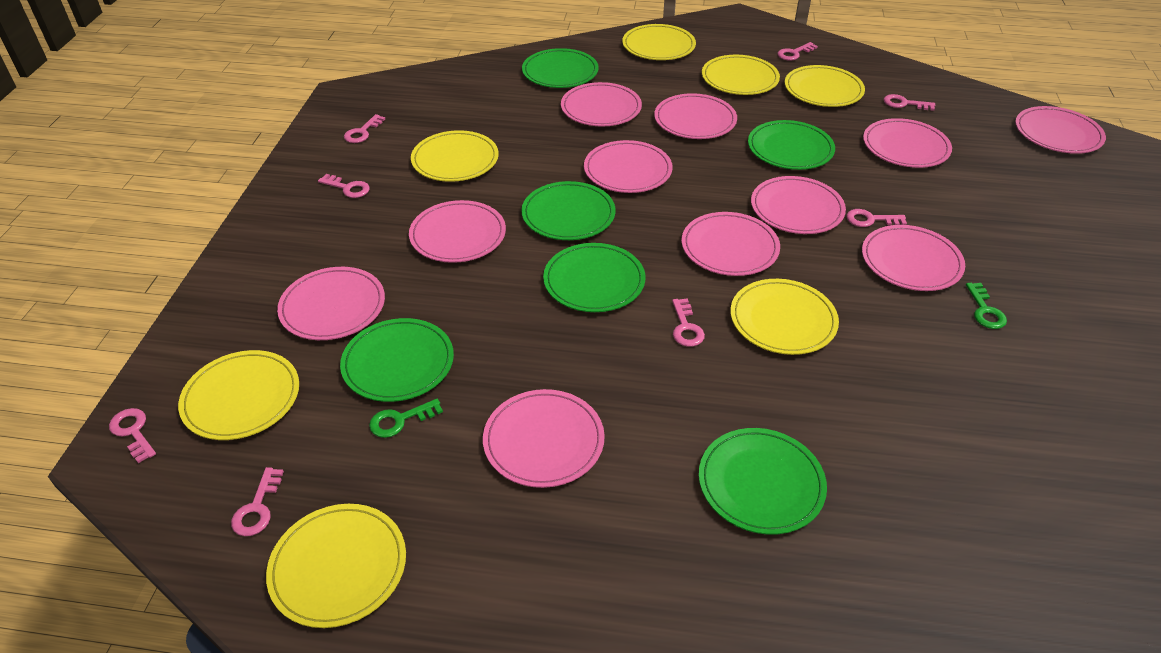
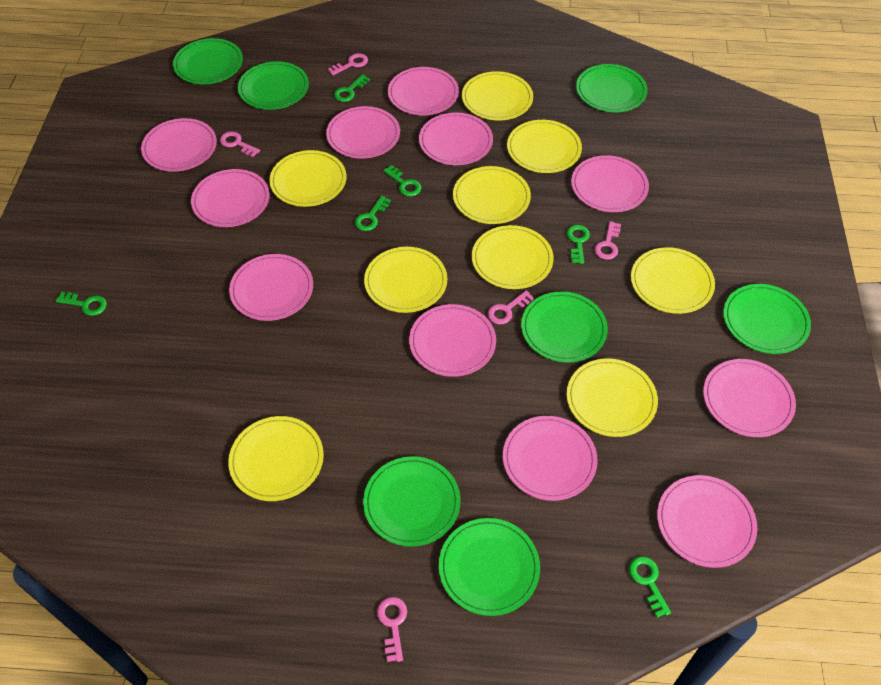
green key: 2 -> 6
green plate: 6 -> 7
pink key: 8 -> 5
yellow plate: 7 -> 9

